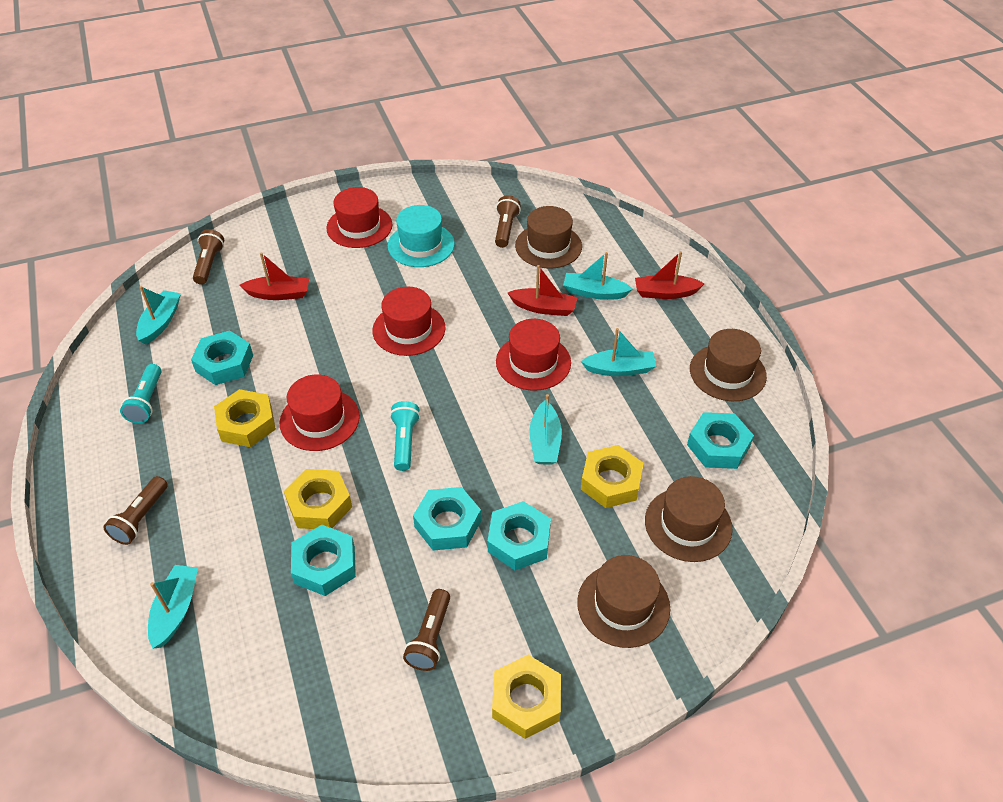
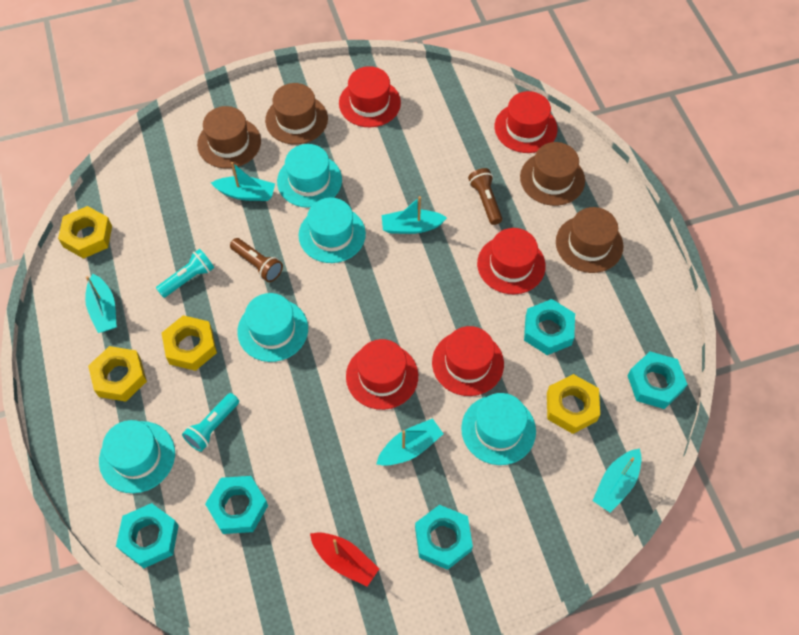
brown flashlight: 4 -> 2
red boat: 3 -> 1
red hat: 4 -> 5
turquoise hat: 1 -> 5

